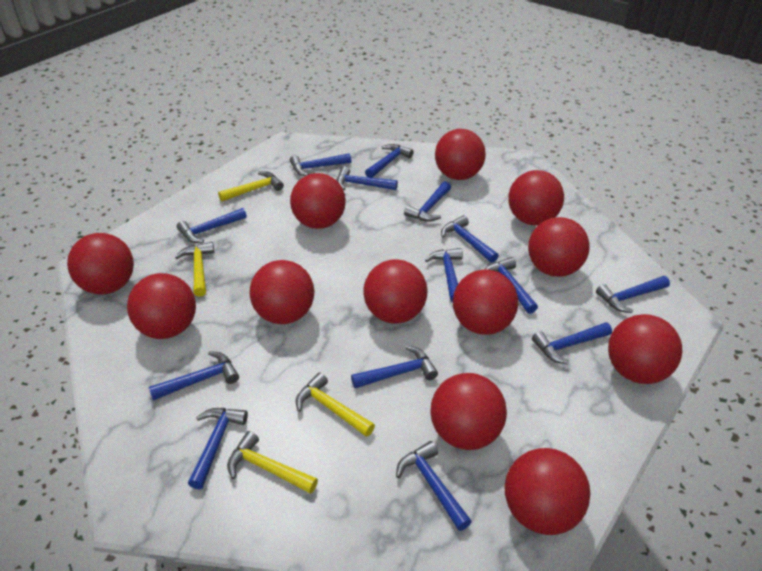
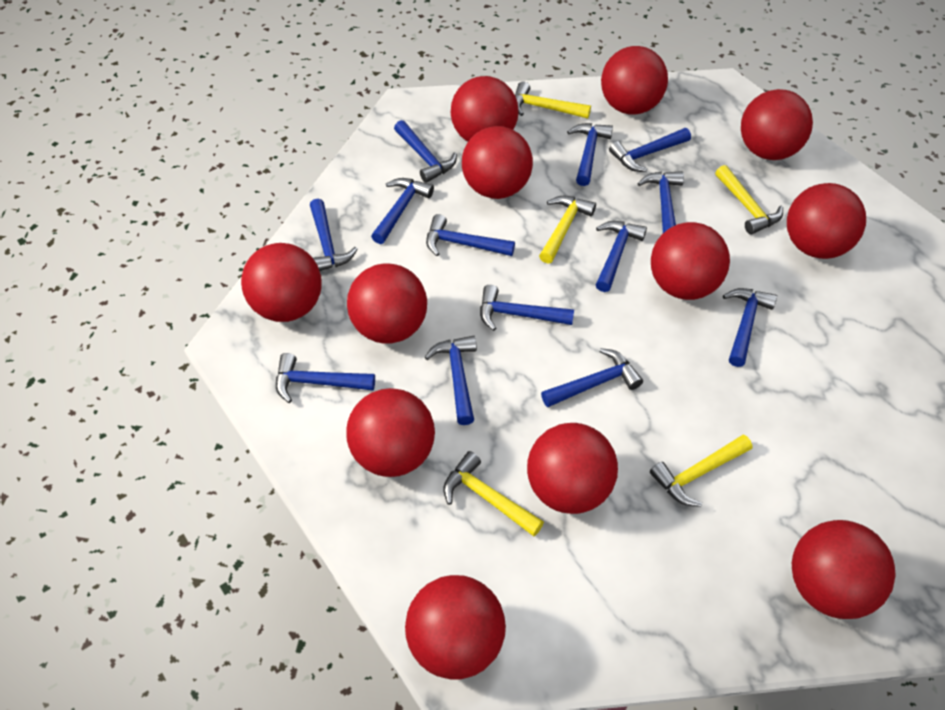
blue hammer: 14 -> 13
yellow hammer: 4 -> 5

